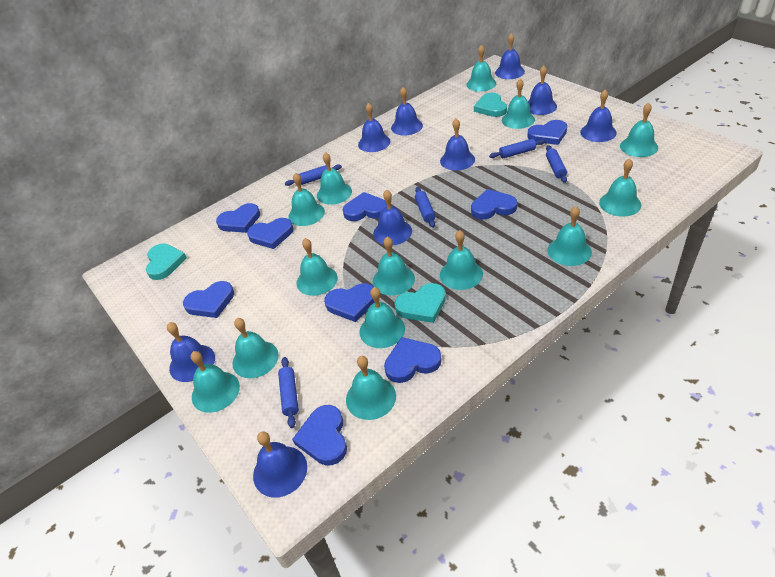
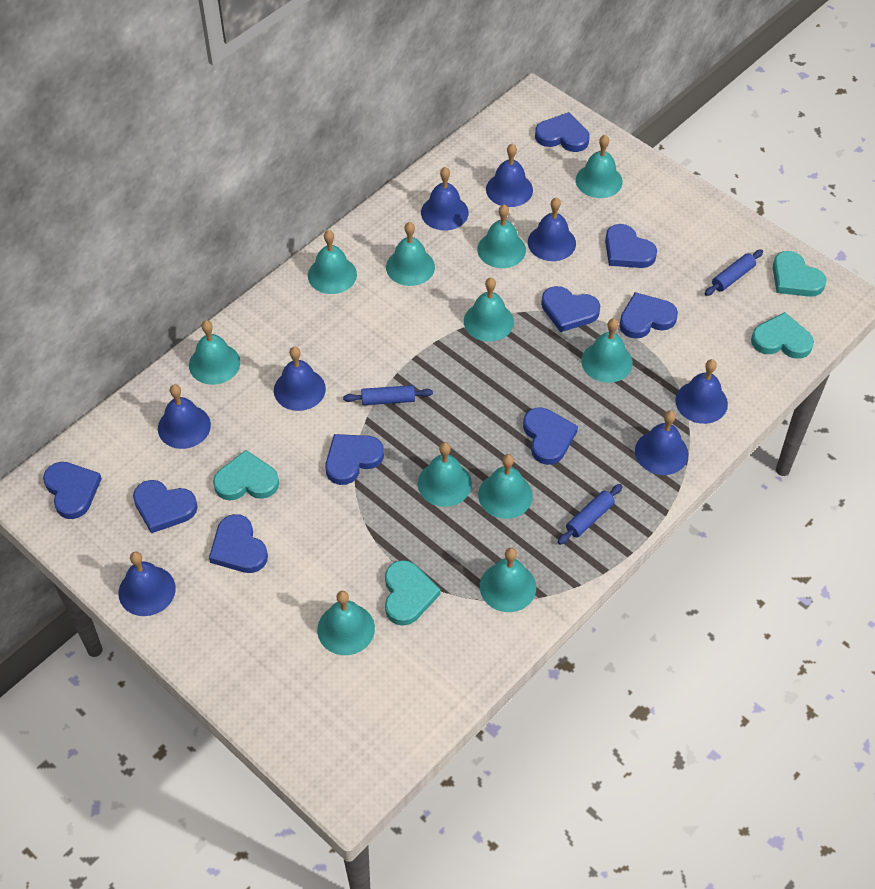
blue bell: 9 -> 8
blue rolling pin: 5 -> 3
turquoise bell: 14 -> 11
turquoise heart: 3 -> 4

